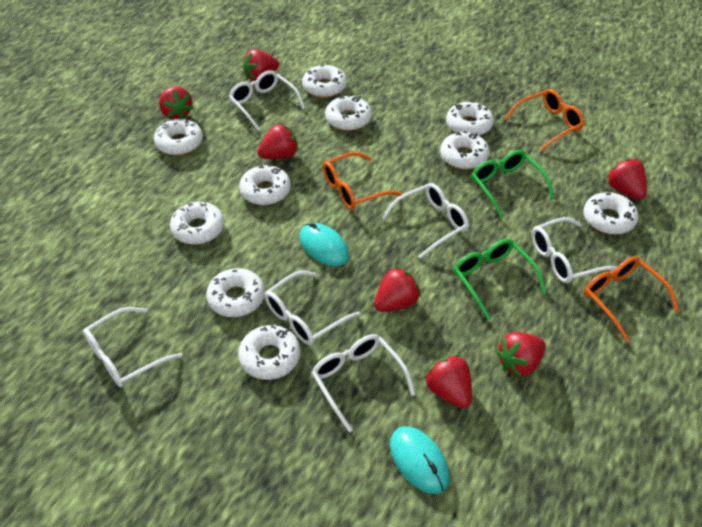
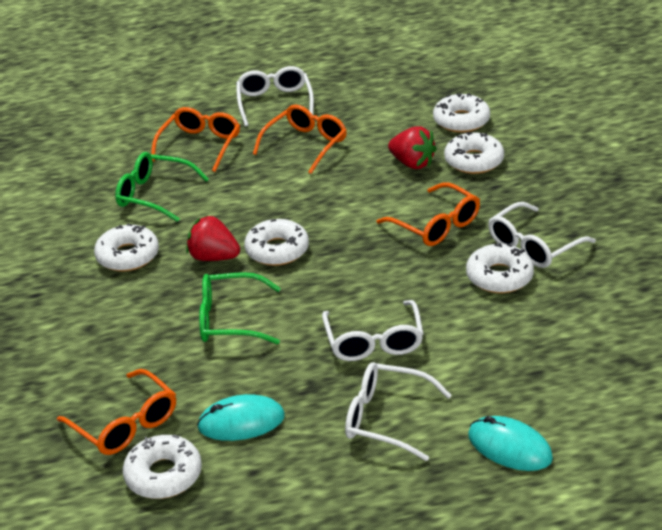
orange glasses: 3 -> 4
red strawberry: 7 -> 2
white donut: 10 -> 6
white glasses: 6 -> 4

